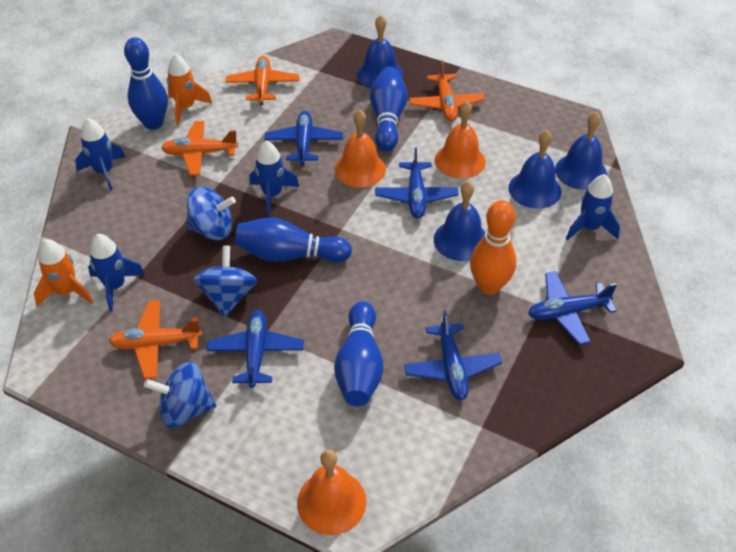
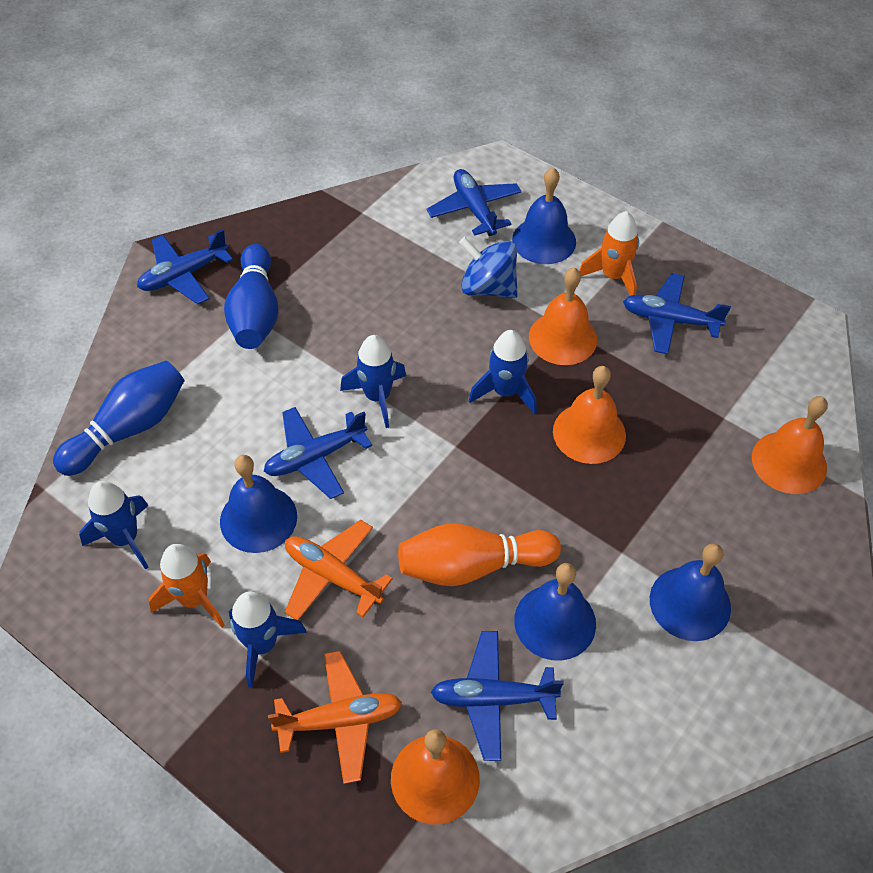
blue bowling pin: 4 -> 2
blue spinning top: 3 -> 1
orange bell: 3 -> 4
orange plane: 4 -> 2

